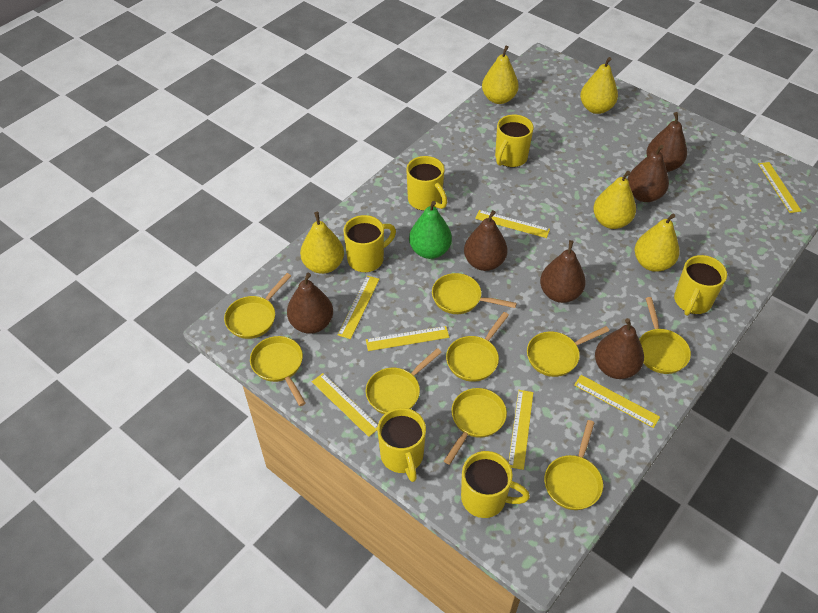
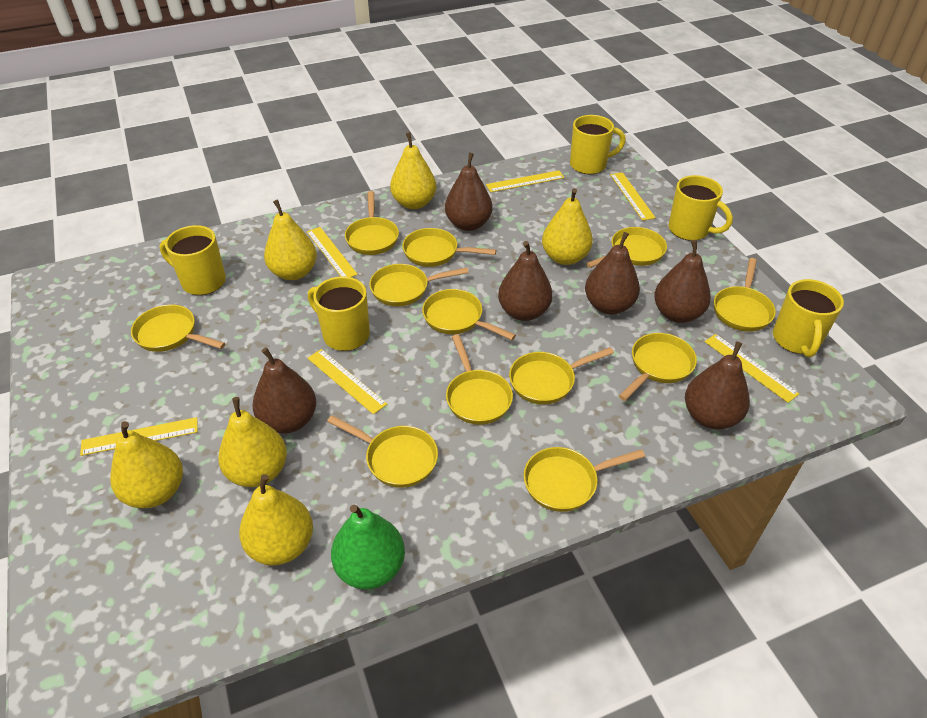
yellow mug: 6 -> 5
yellow pan: 9 -> 12
yellow pear: 5 -> 6
yellow ruler: 7 -> 6

